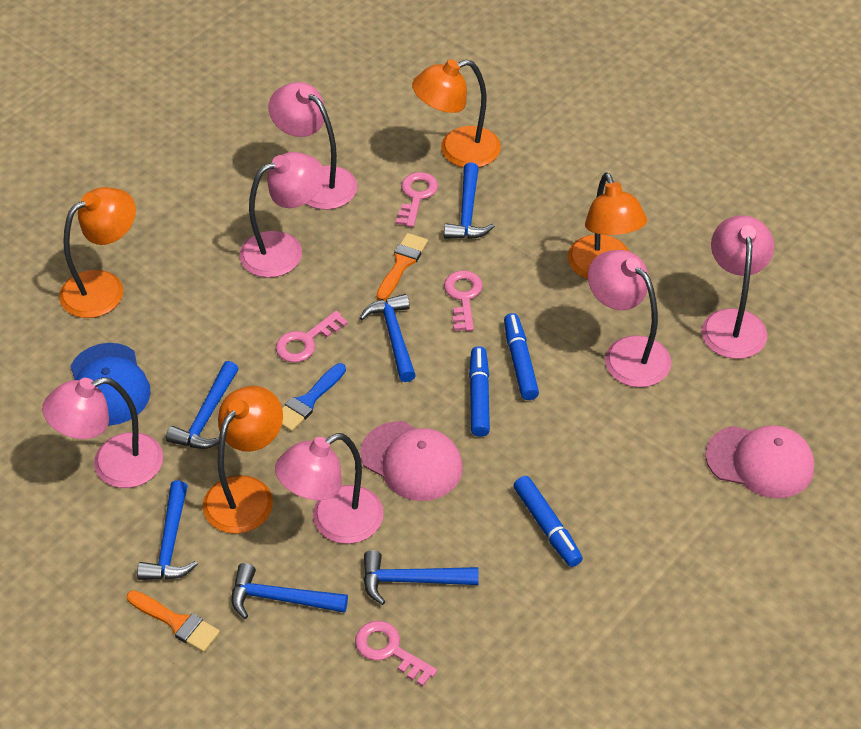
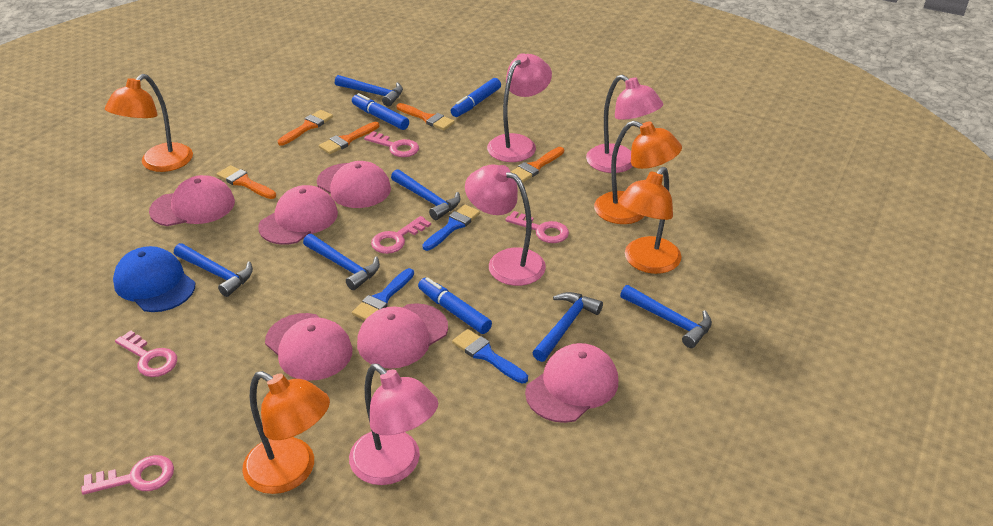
blue brush: 1 -> 3
orange brush: 2 -> 5
pink cap: 2 -> 6
pink key: 4 -> 5
pink lamp: 6 -> 4

